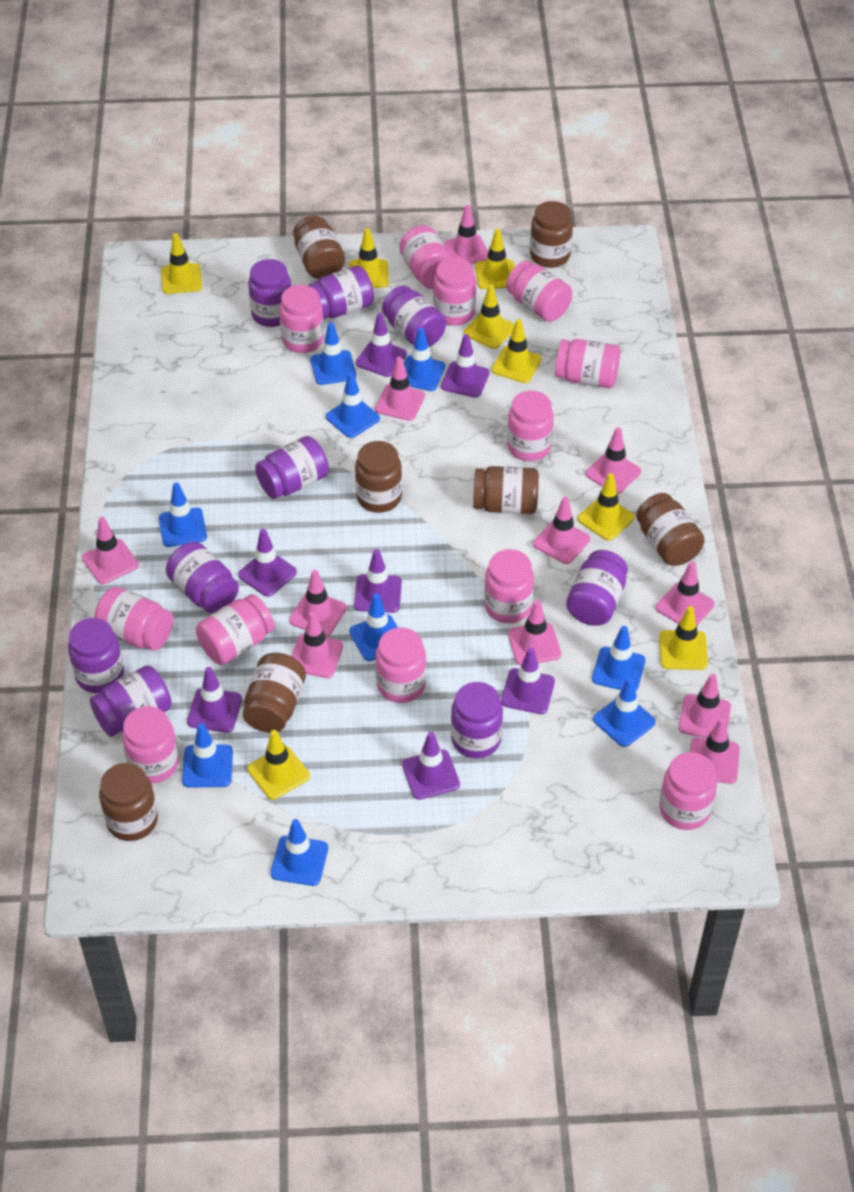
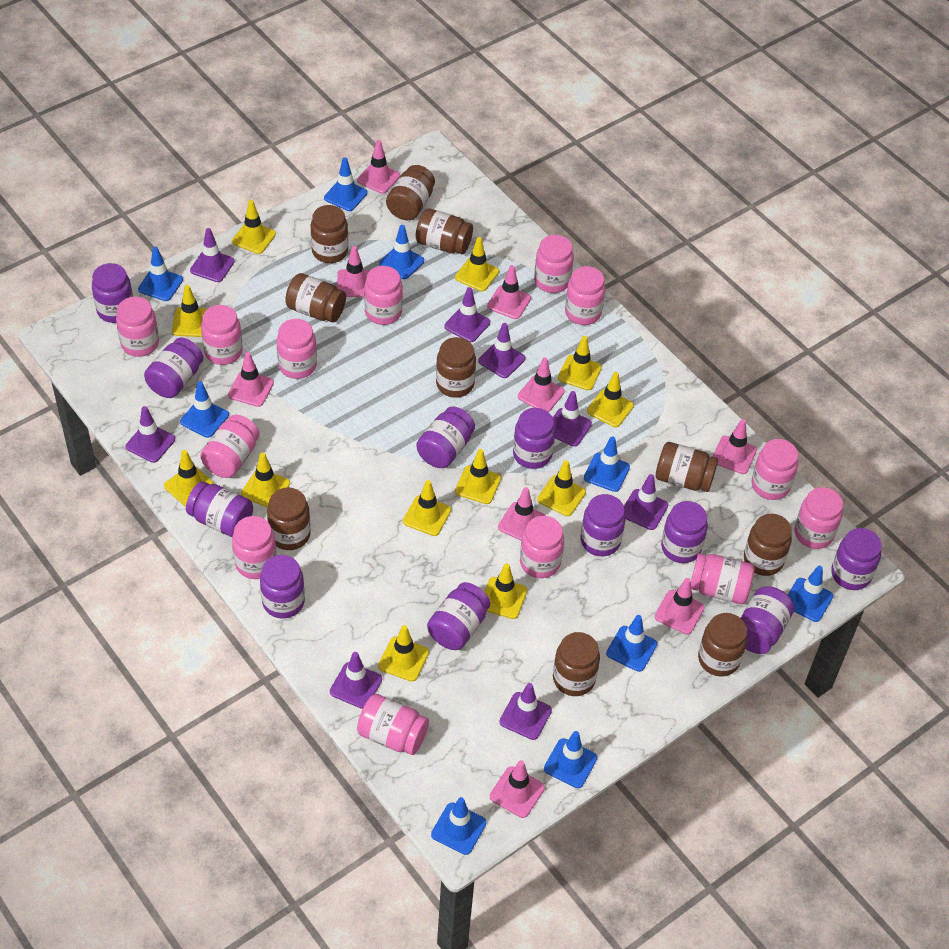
brown jar: 7 -> 10
pink jar: 12 -> 13
pink traffic cone: 11 -> 9
purple jar: 9 -> 11
purple traffic cone: 7 -> 8
yellow traffic cone: 8 -> 12

